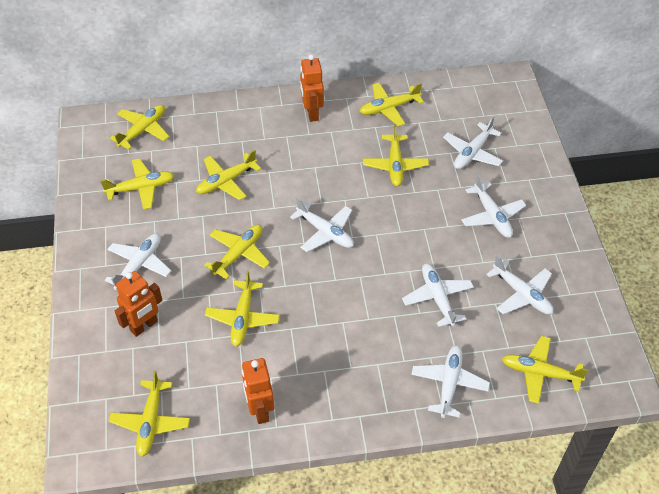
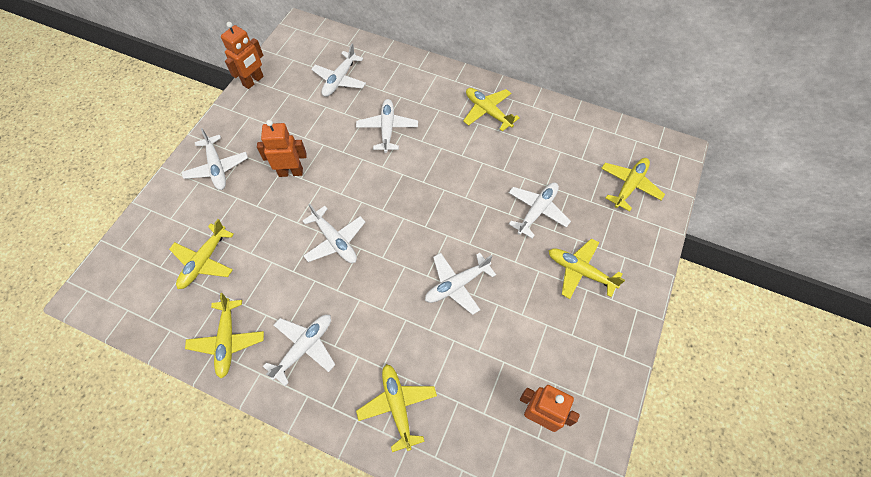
yellow plane: 9 -> 6

